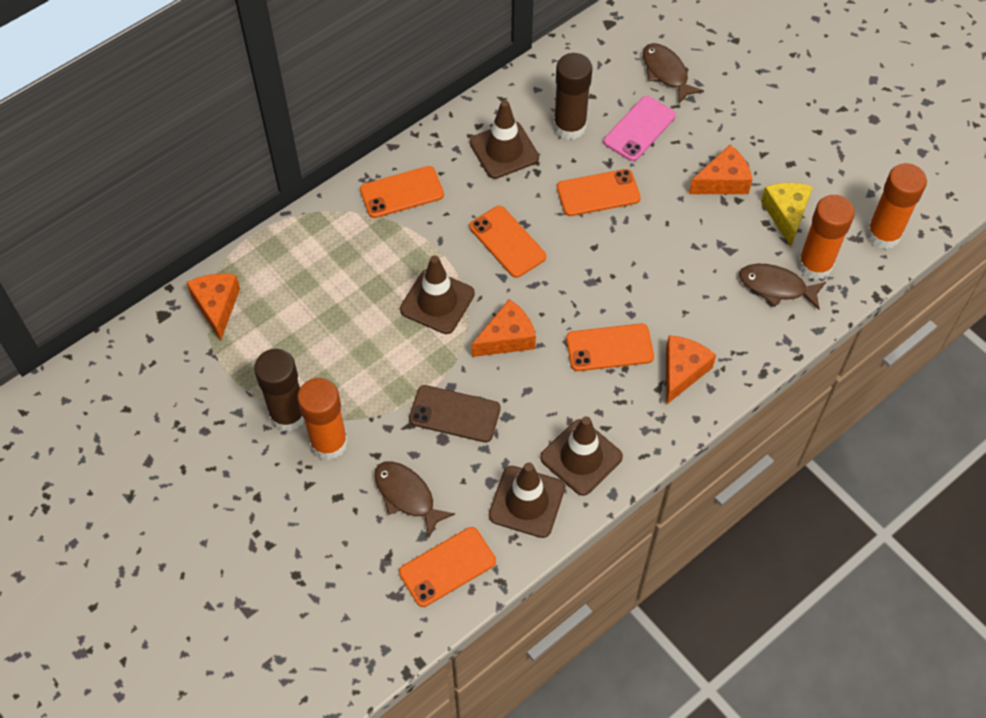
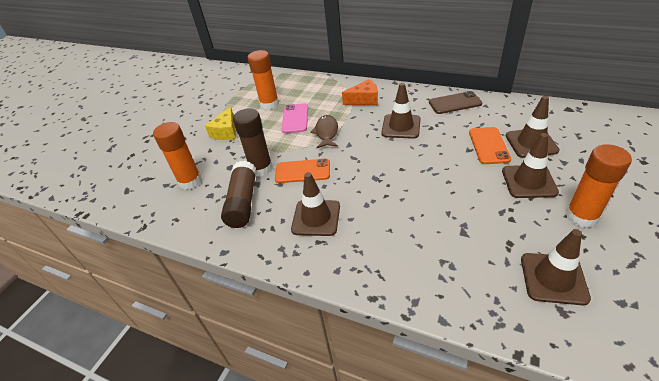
brown fish: 3 -> 1
brown traffic cone: 4 -> 5
orange cheese: 4 -> 1
orange phone: 5 -> 2

